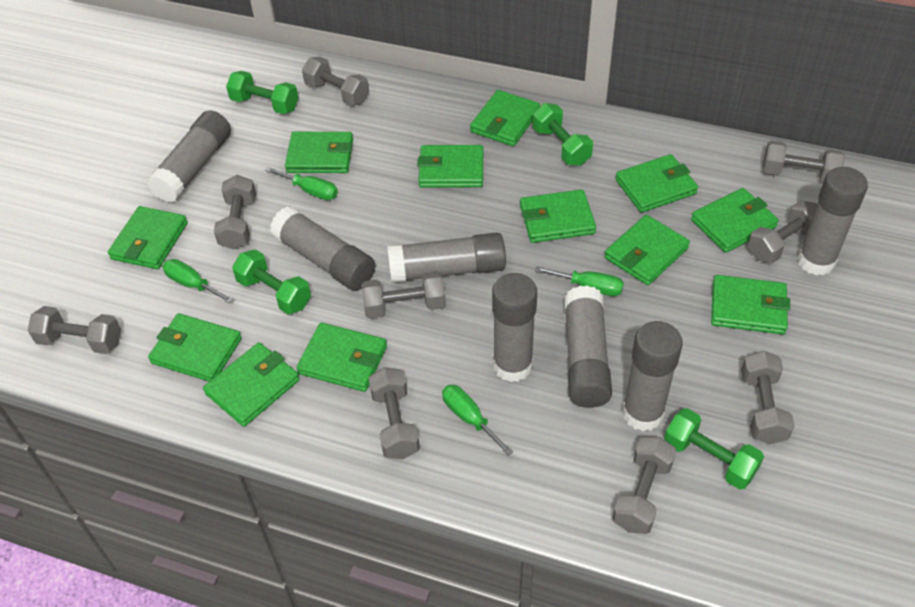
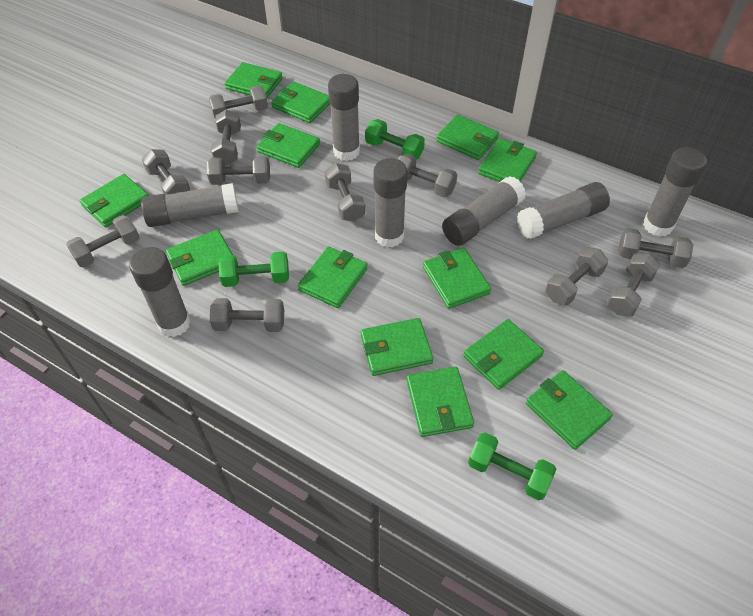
green dumbbell: 4 -> 3
green screwdriver: 4 -> 0
green wallet: 12 -> 13
grey dumbbell: 9 -> 11

